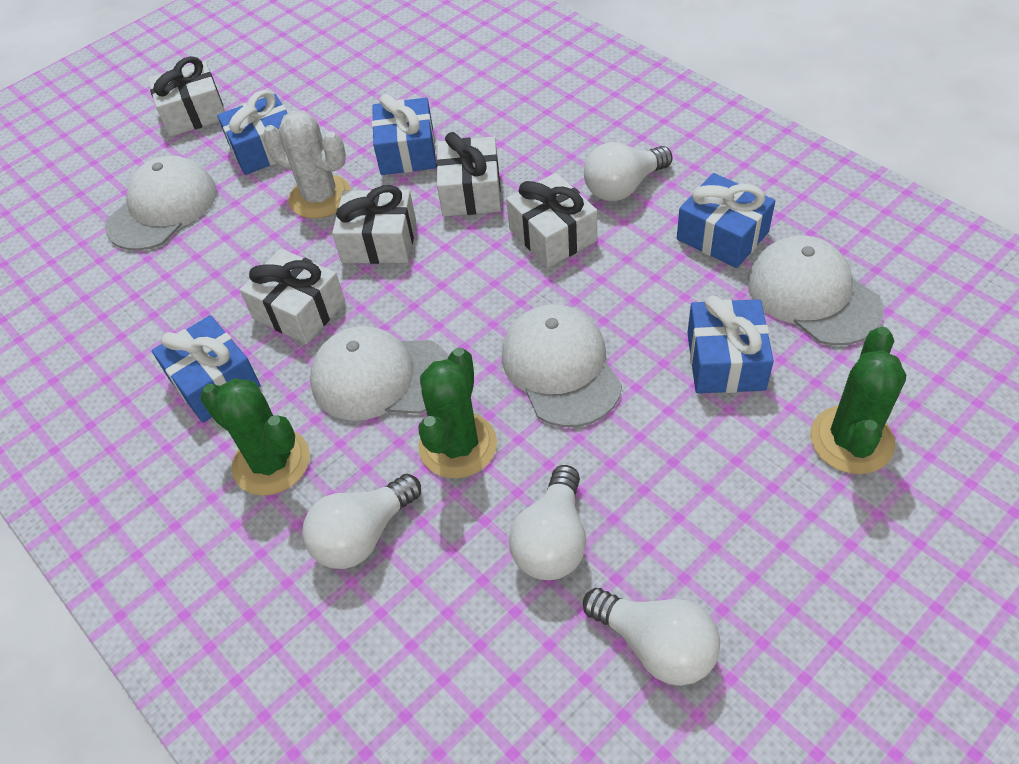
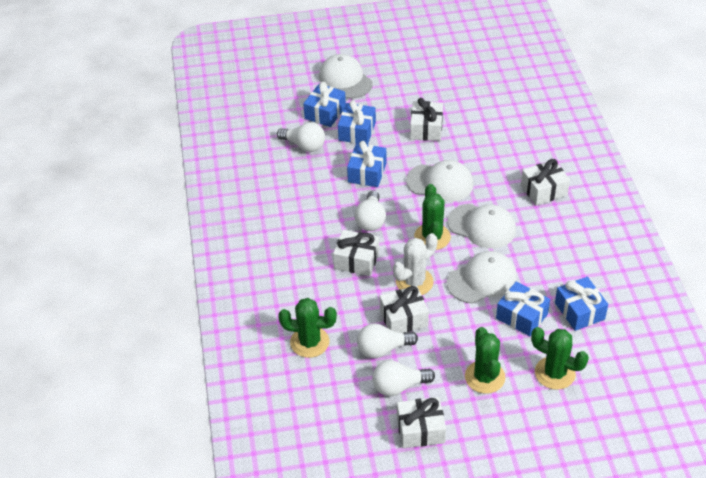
green cactus: 3 -> 4

